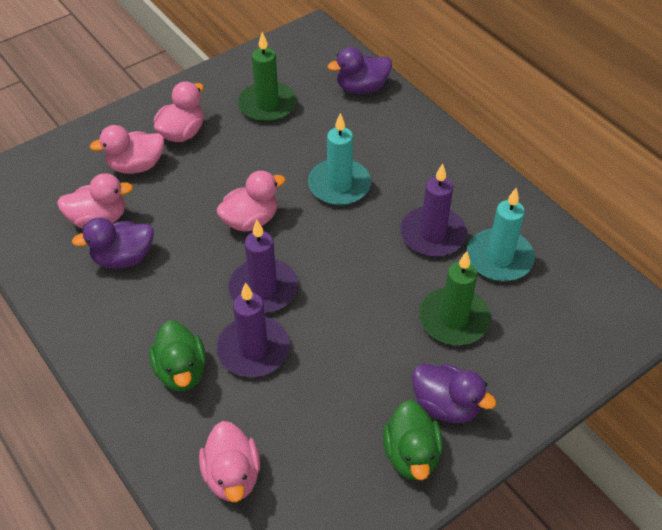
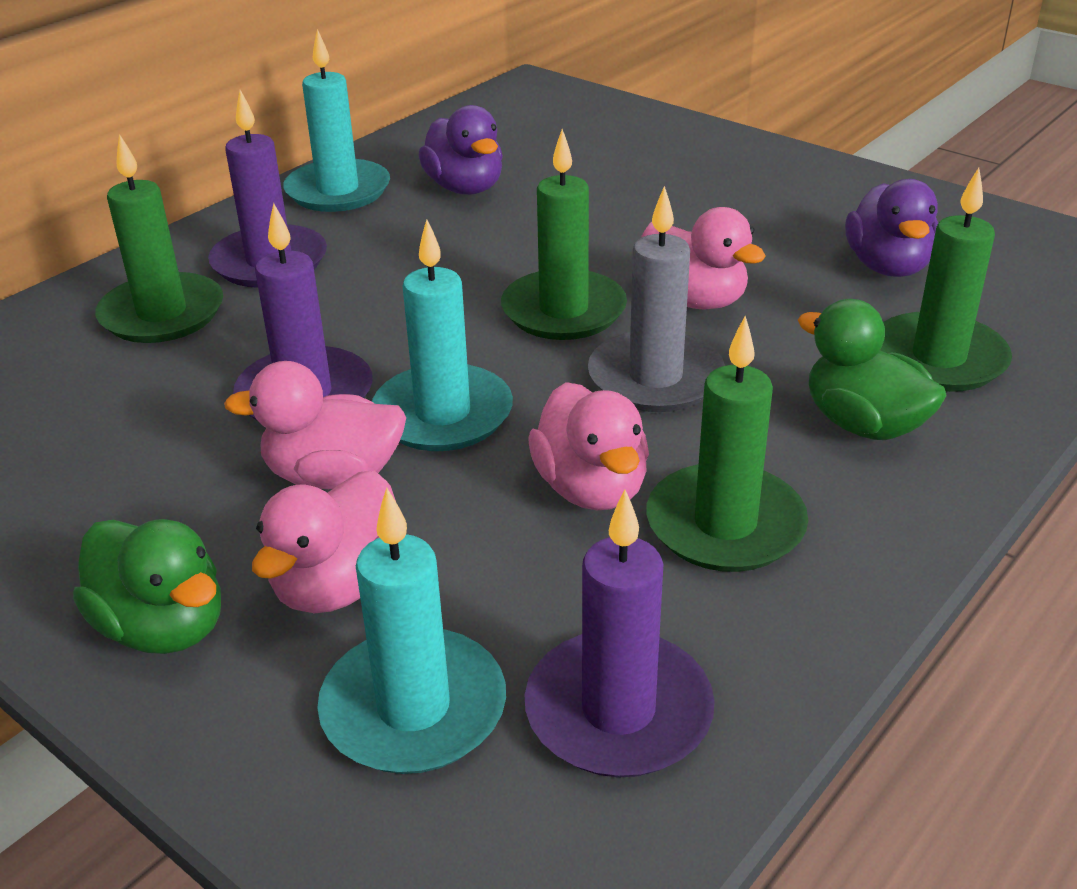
green candle: 2 -> 4
grey candle: 0 -> 1
pink duck: 5 -> 4
purple duck: 3 -> 2
turquoise candle: 2 -> 3

